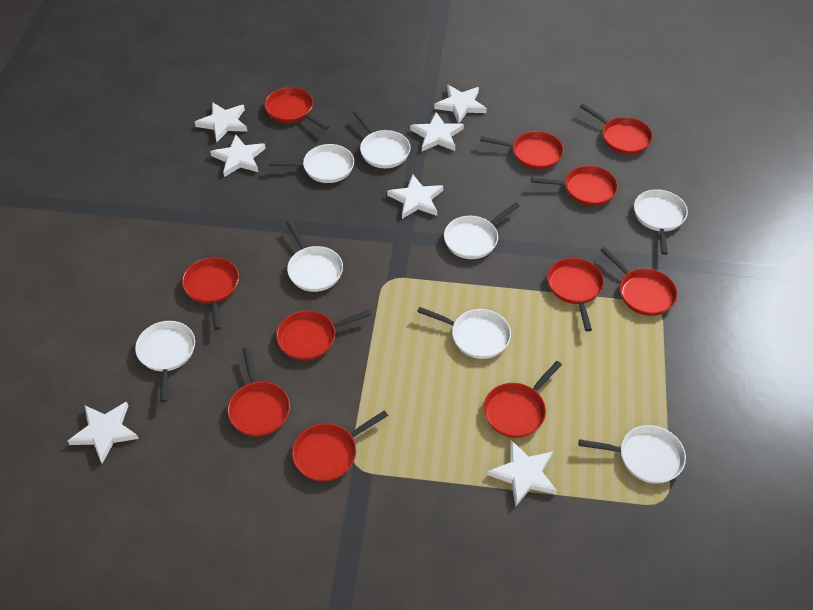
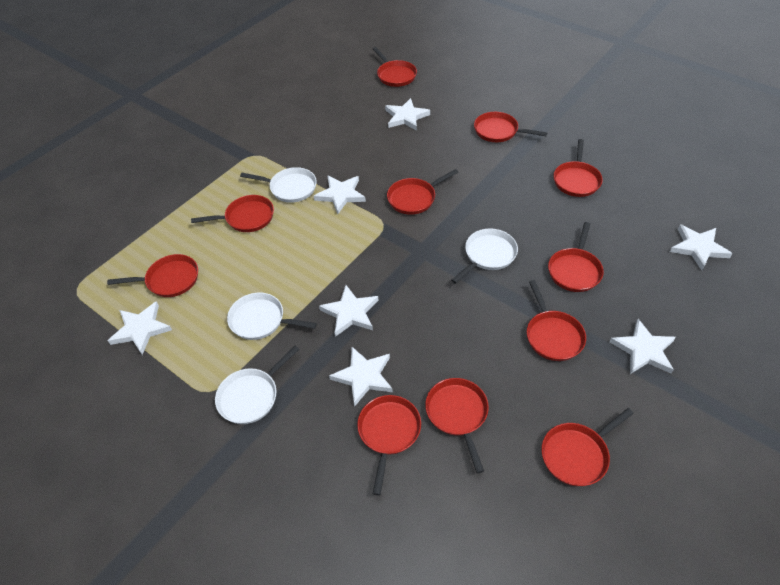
white pan: 8 -> 4

